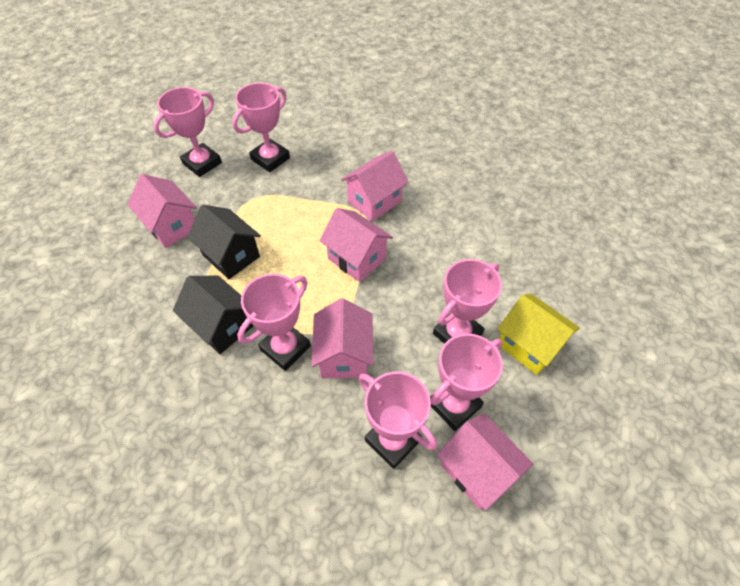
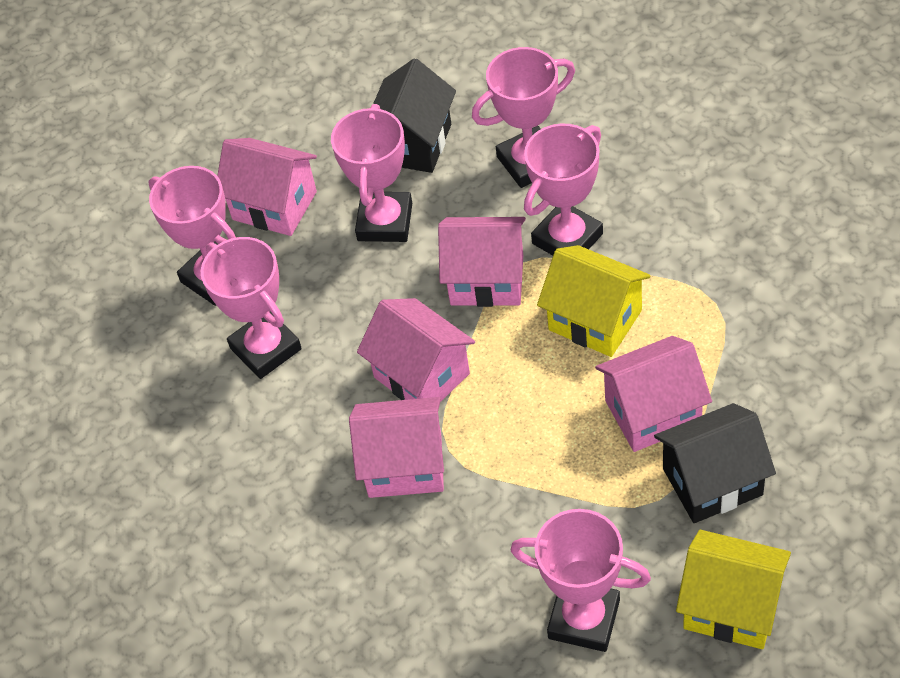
yellow house: 1 -> 2

